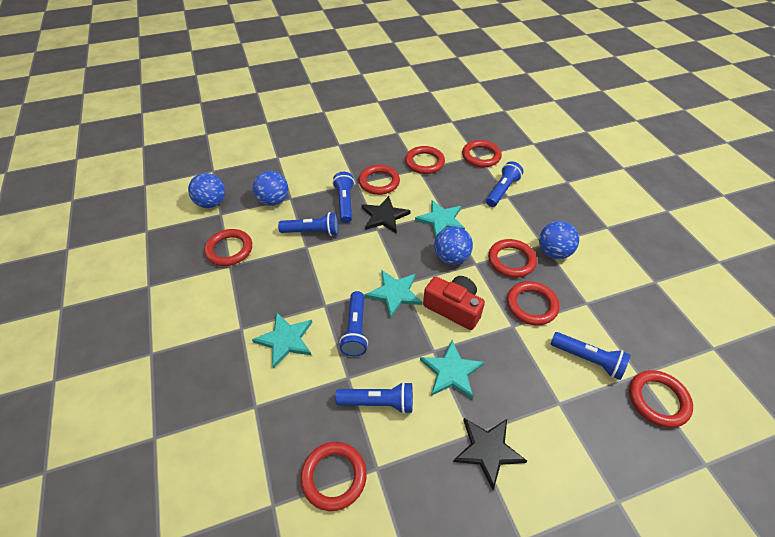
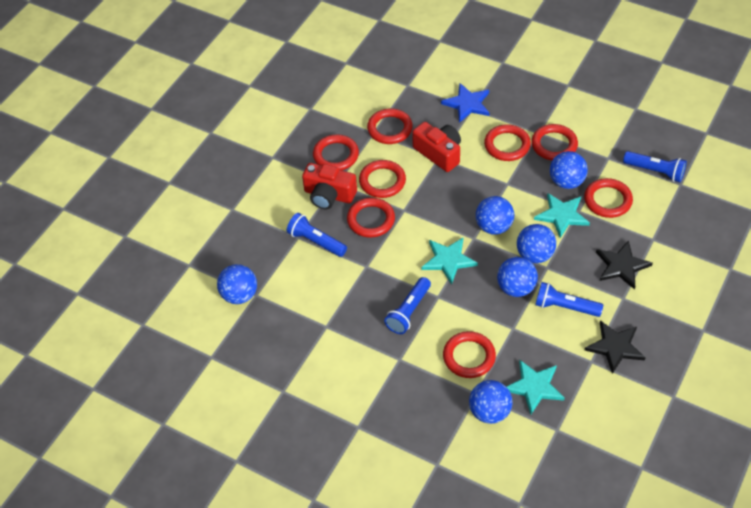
blue ball: 4 -> 6
blue flashlight: 6 -> 4
blue star: 0 -> 1
red camera: 1 -> 2
turquoise star: 4 -> 3

